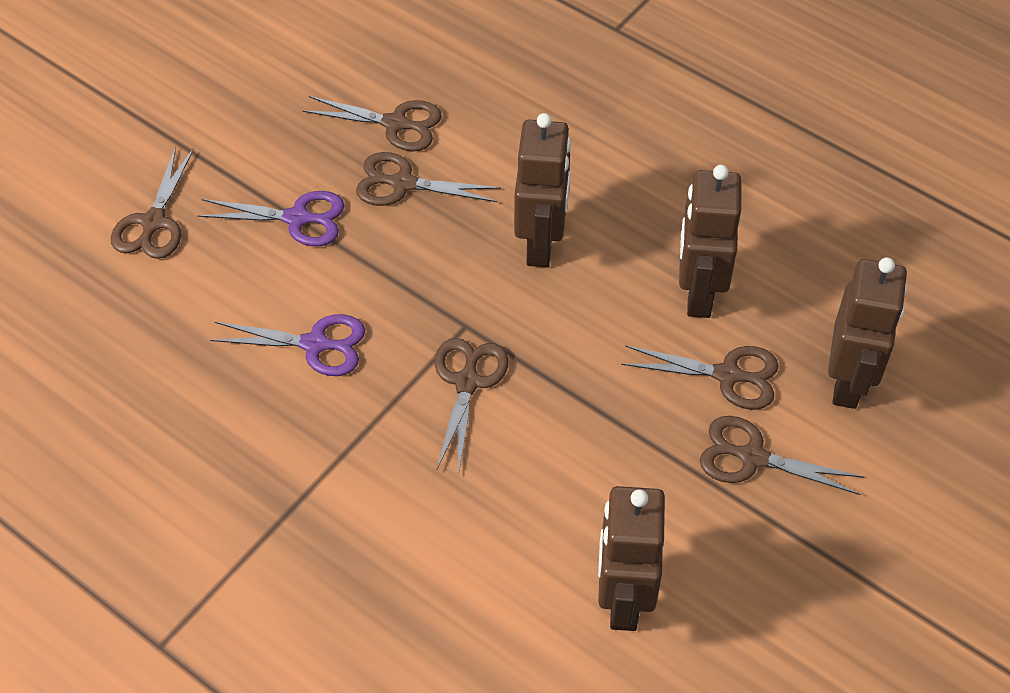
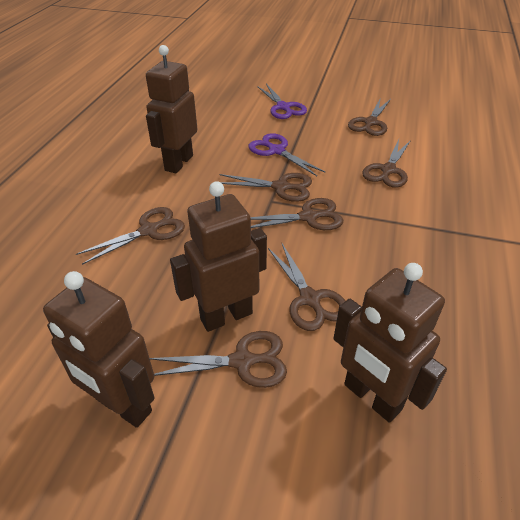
brown scissors: 6 -> 7

